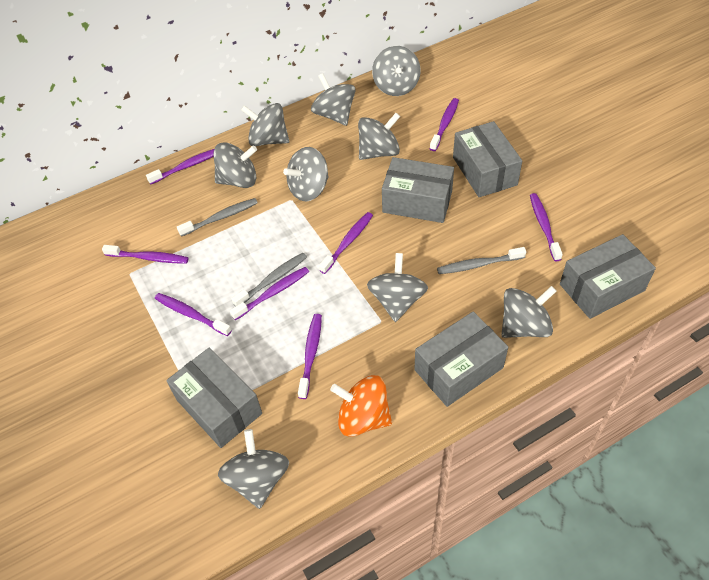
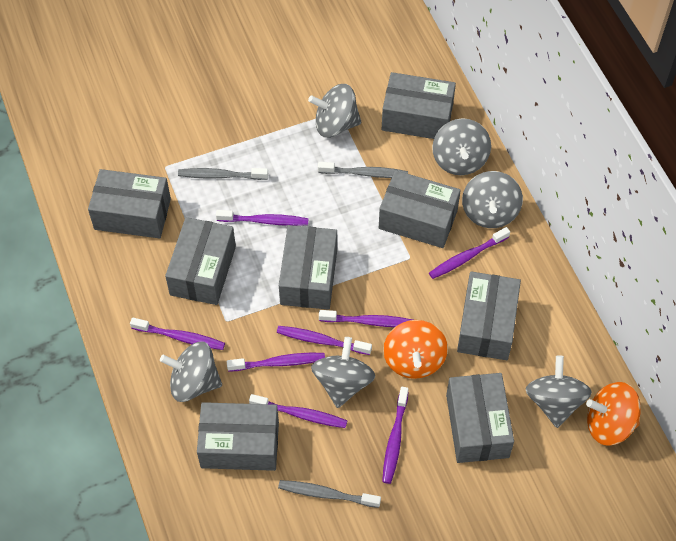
grey box: 5 -> 8
grey spinning top: 9 -> 6
orange spinning top: 1 -> 2

